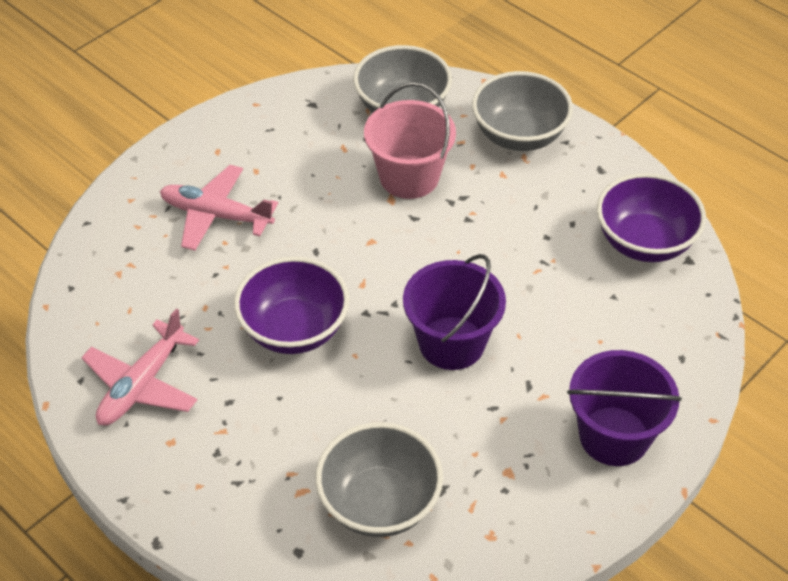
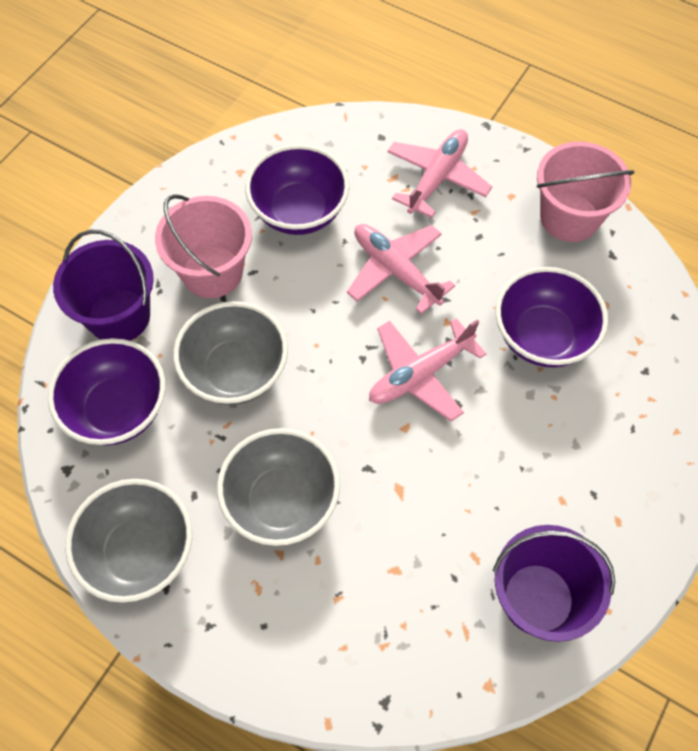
pink bucket: 1 -> 2
pink plane: 2 -> 3
purple bowl: 2 -> 3

